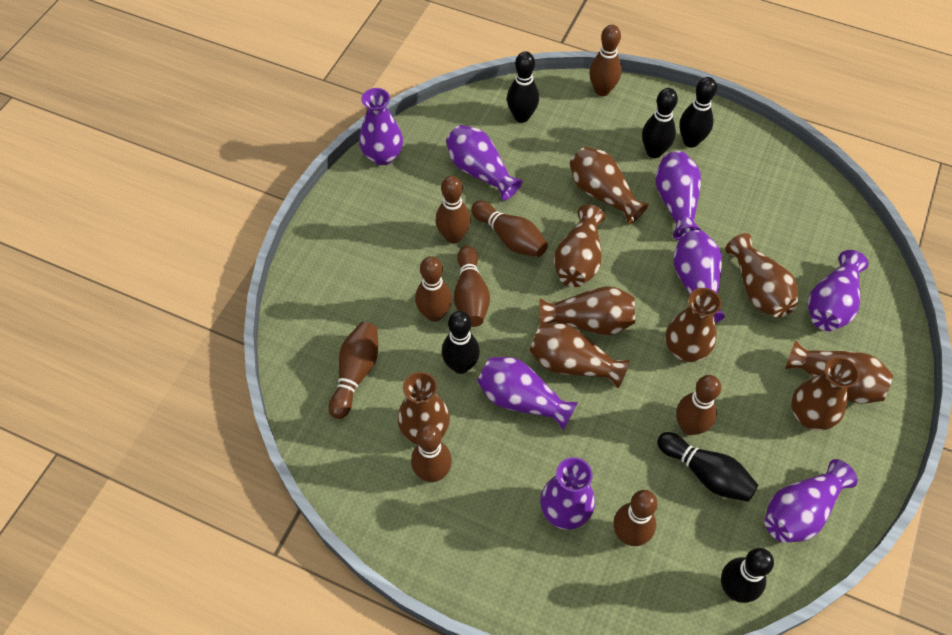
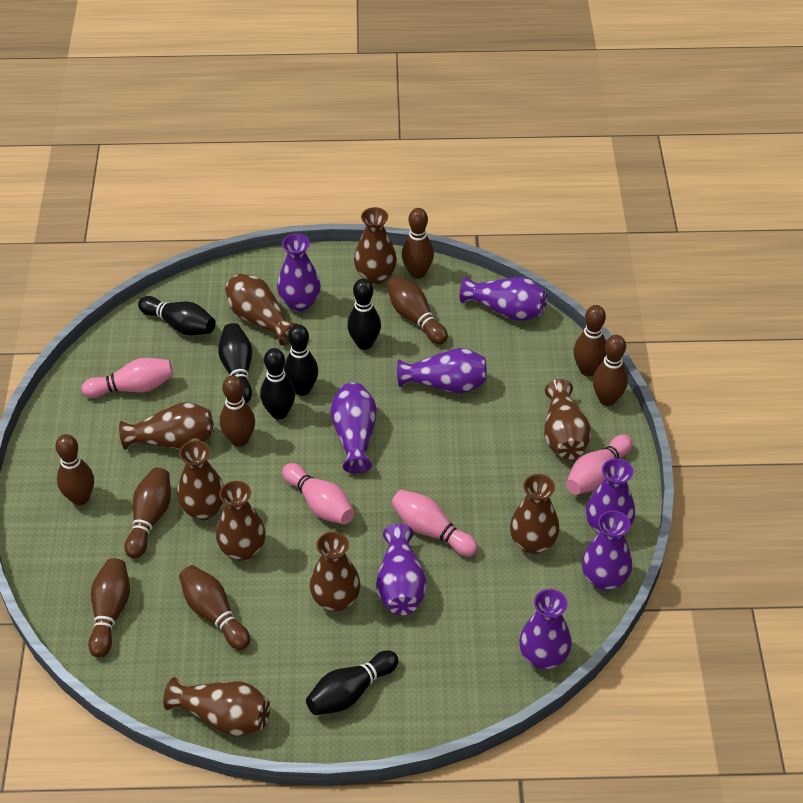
pink bowling pin: 0 -> 4

